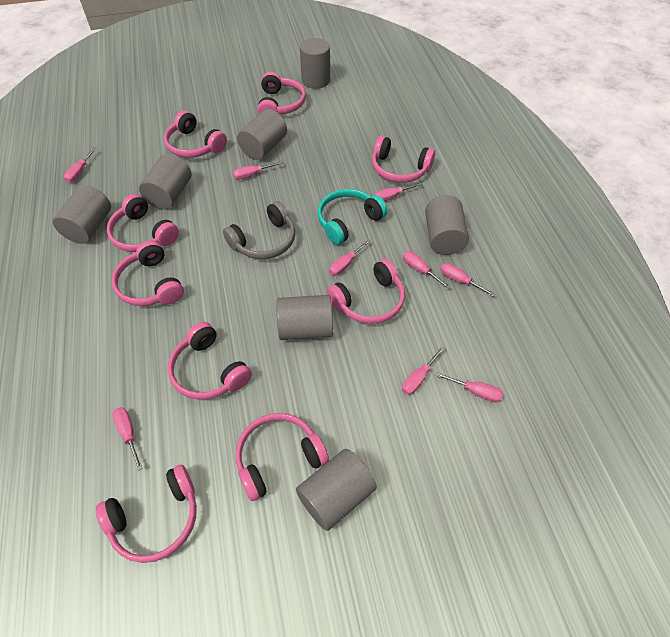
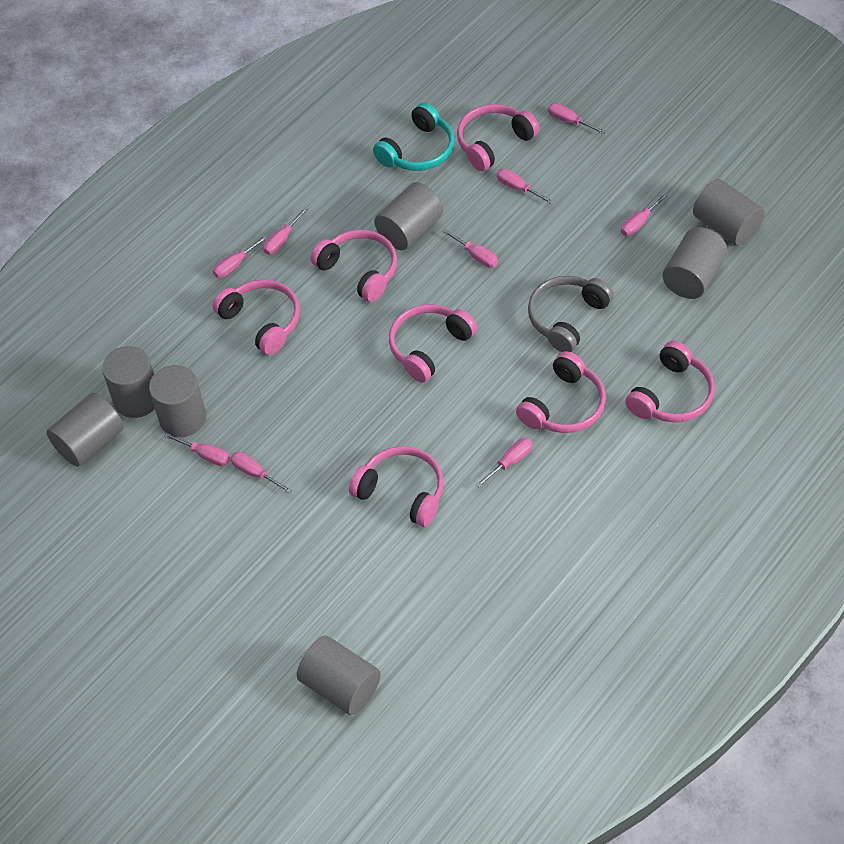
pink headphones: 9 -> 7

